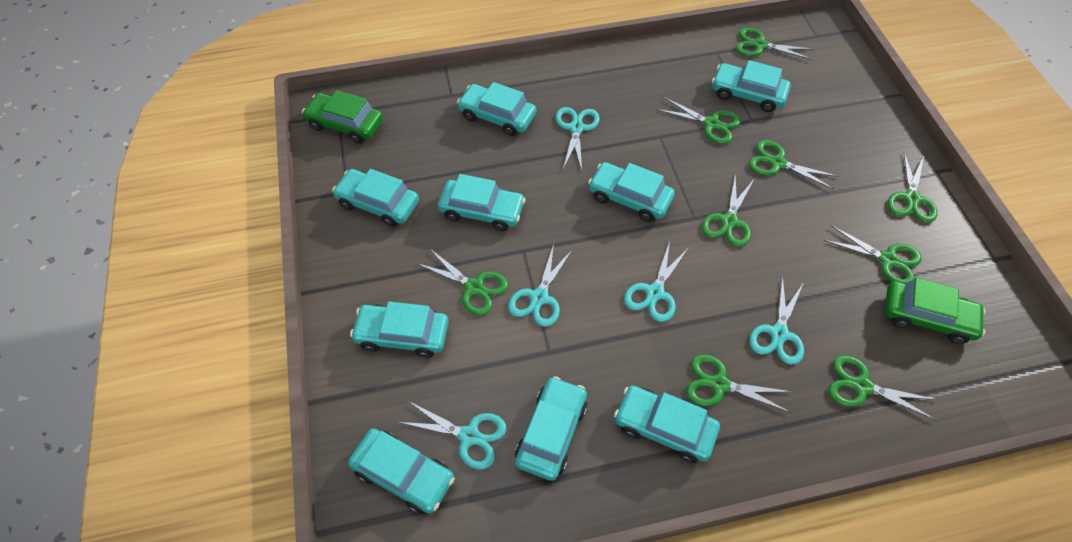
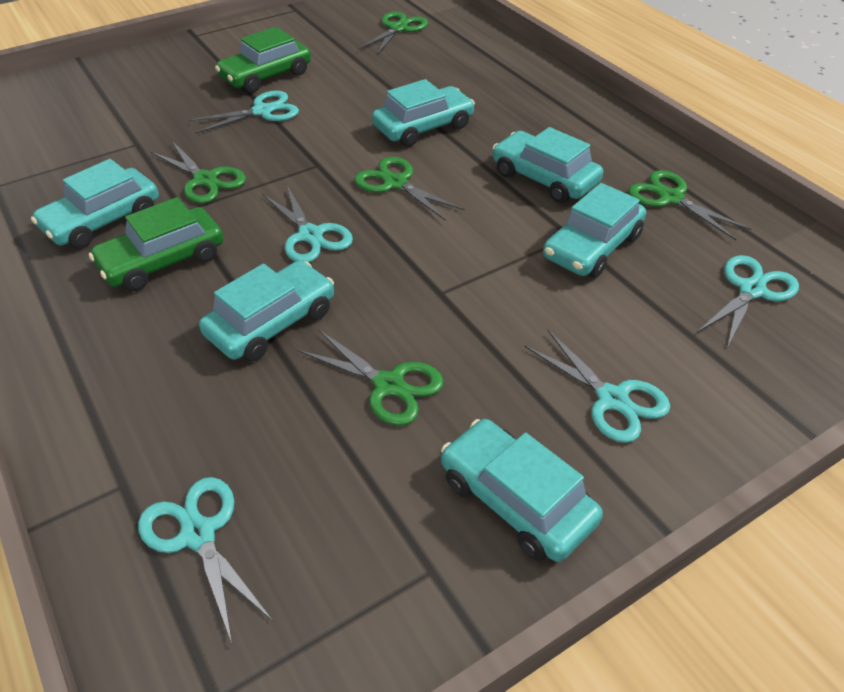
green scissors: 9 -> 5
turquoise car: 9 -> 6

